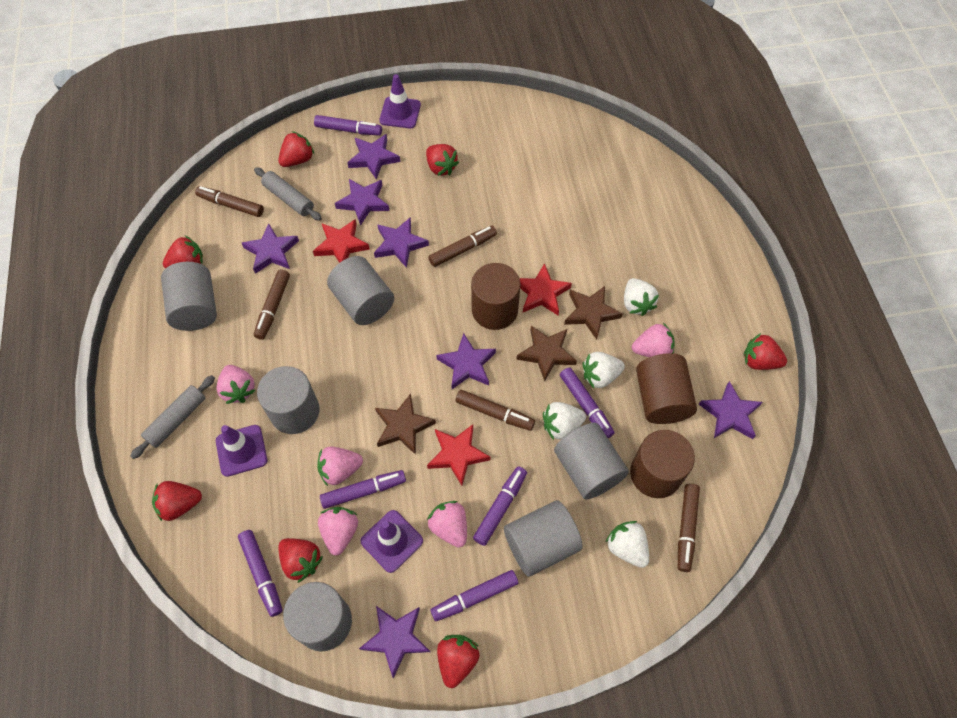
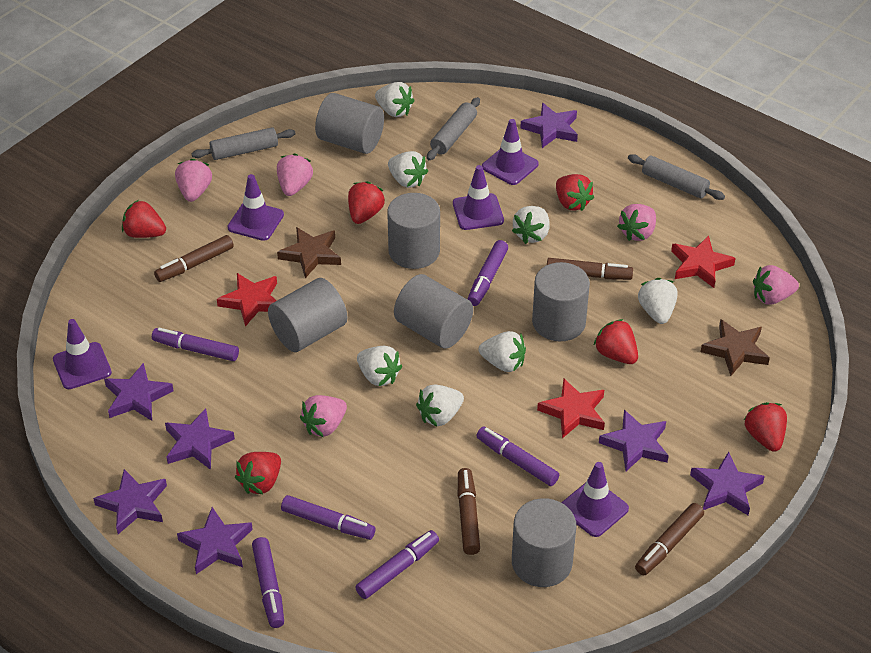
brown cylinder: 3 -> 0
brown marker: 5 -> 4
brown star: 3 -> 2
grey rolling pin: 2 -> 3
purple traffic cone: 3 -> 5
red strawberry: 7 -> 6
white strawberry: 4 -> 7

